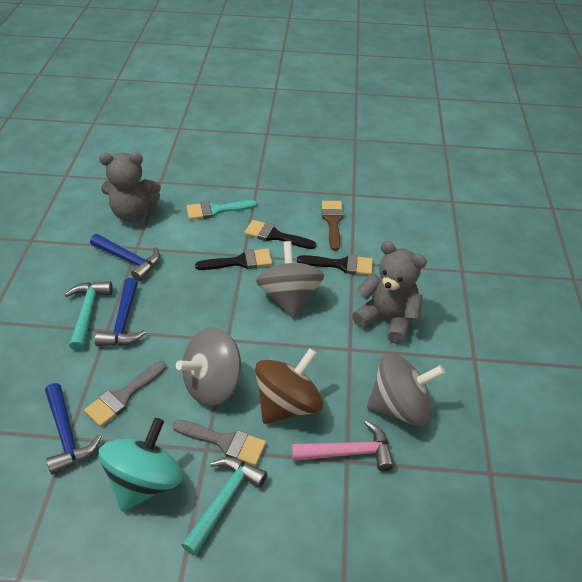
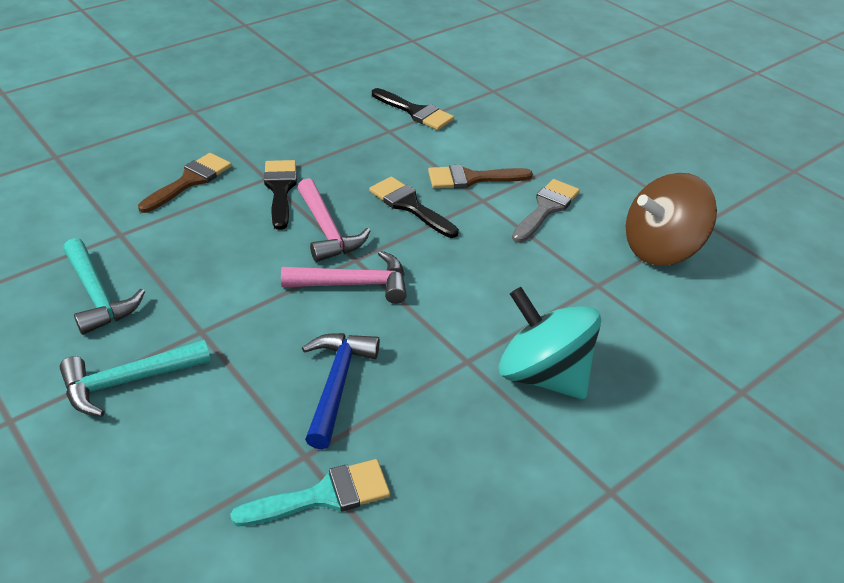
blue hammer: 3 -> 1
brown brush: 1 -> 2
grey brush: 2 -> 1
grey spinning top: 3 -> 0
grey teddy bear: 2 -> 0
pink hammer: 1 -> 2

